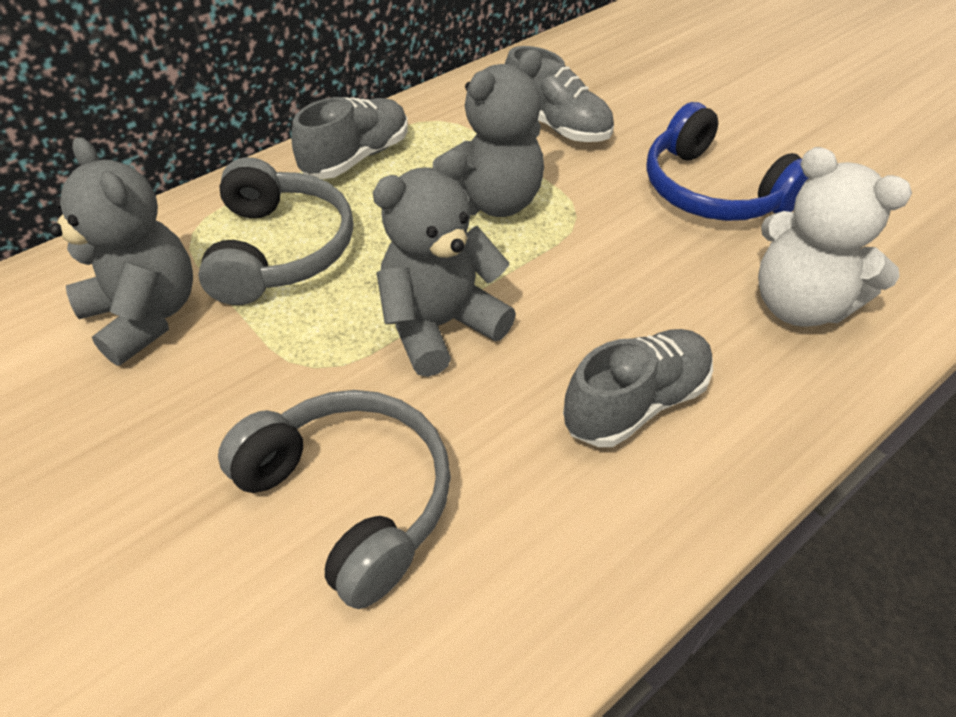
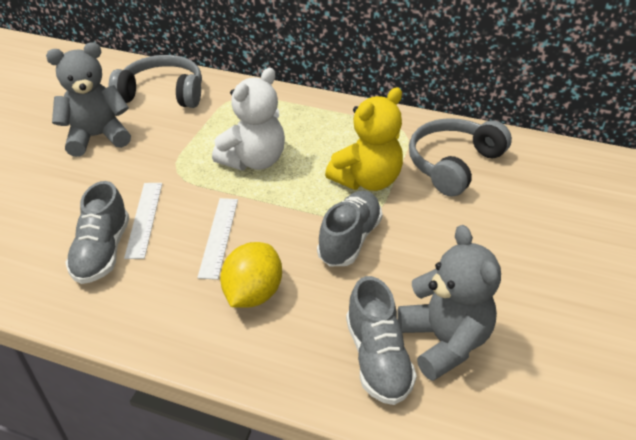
blue headphones: 1 -> 0
grey teddy bear: 3 -> 2
white ruler: 0 -> 2
yellow lemon: 0 -> 1
yellow teddy bear: 0 -> 1

